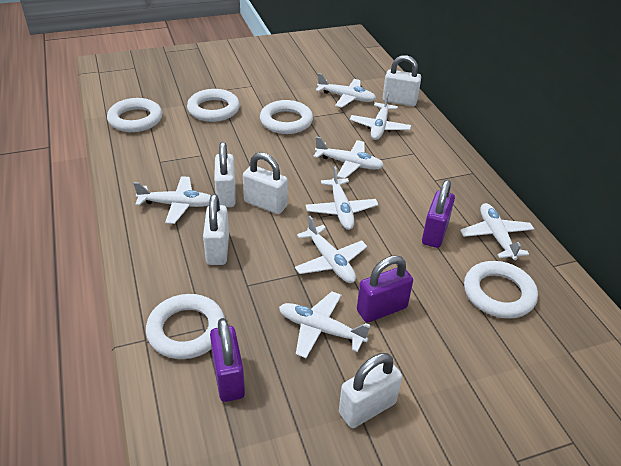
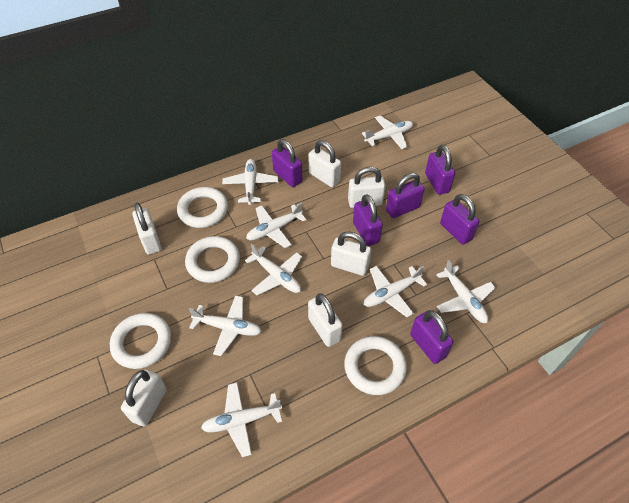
purple padlock: 3 -> 6
white padlock: 5 -> 6
white ring: 5 -> 4

